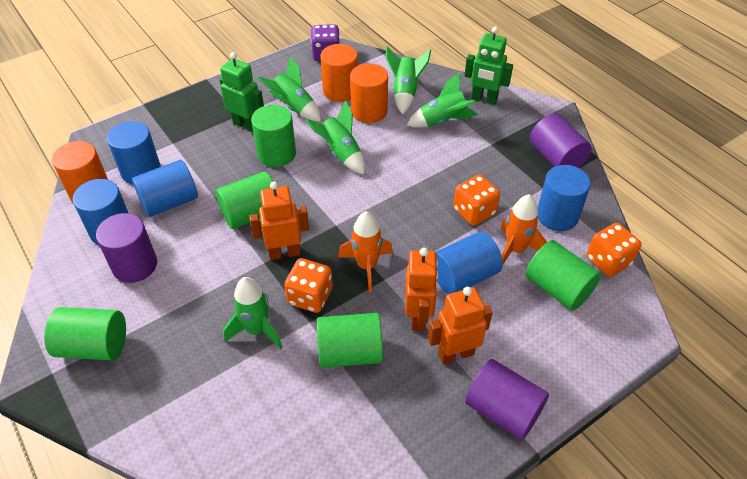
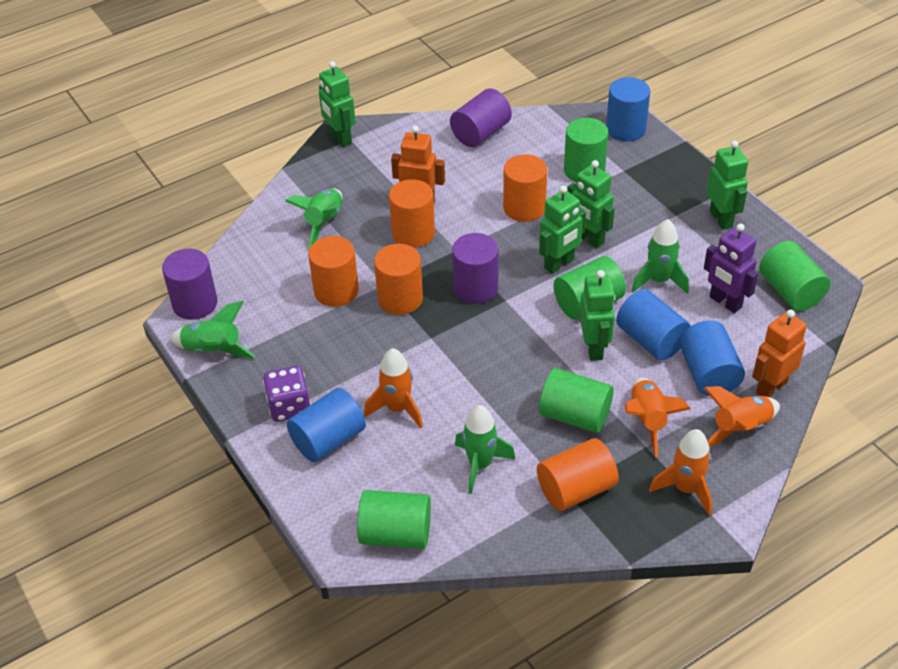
blue cylinder: 5 -> 4
green robot: 2 -> 5
green rocket: 5 -> 4
orange cylinder: 3 -> 5
orange dice: 3 -> 0
orange robot: 3 -> 2
orange rocket: 2 -> 4
purple robot: 0 -> 1

